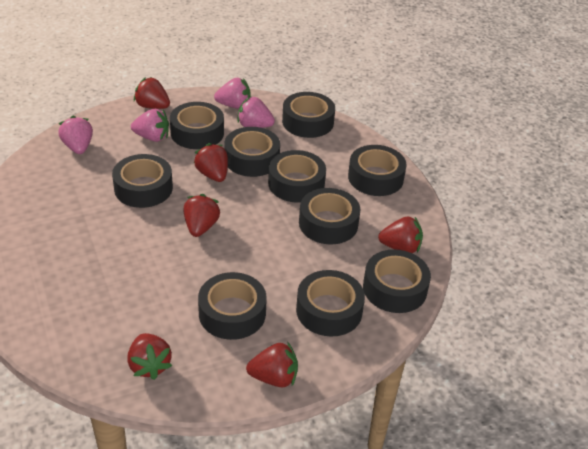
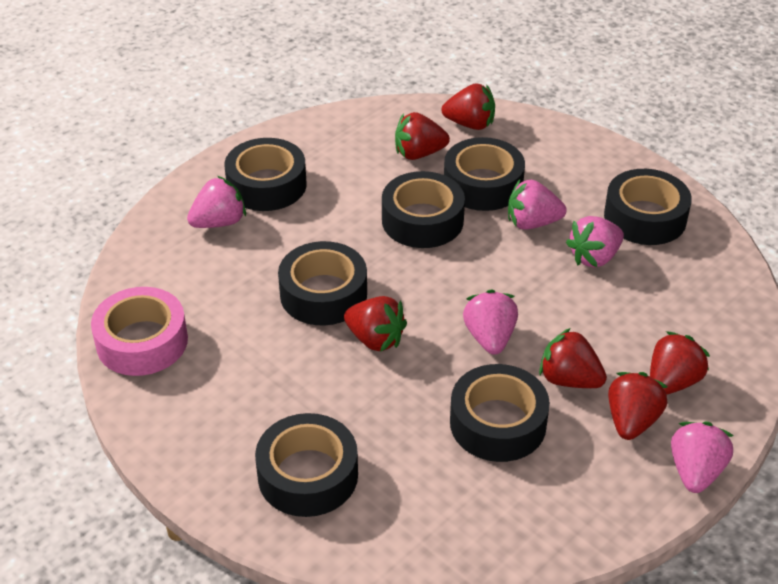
black tape: 10 -> 7
pink strawberry: 4 -> 5
pink tape: 0 -> 1

